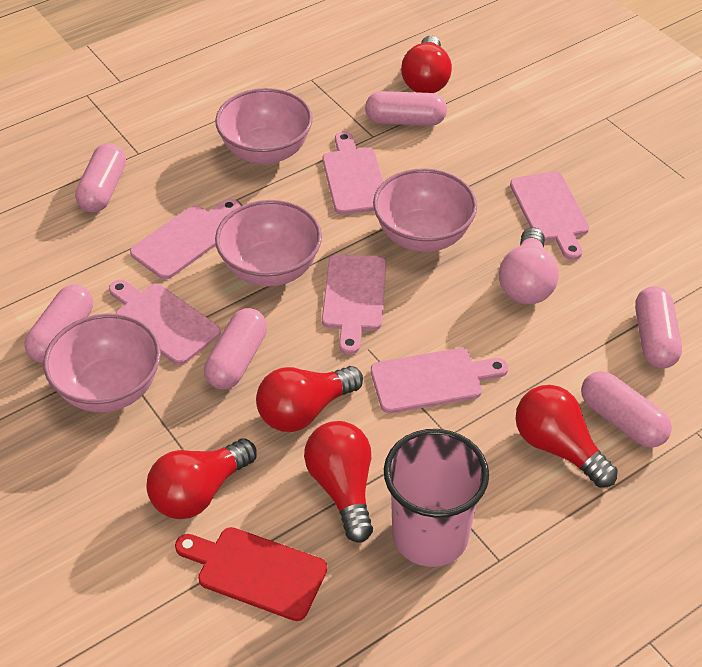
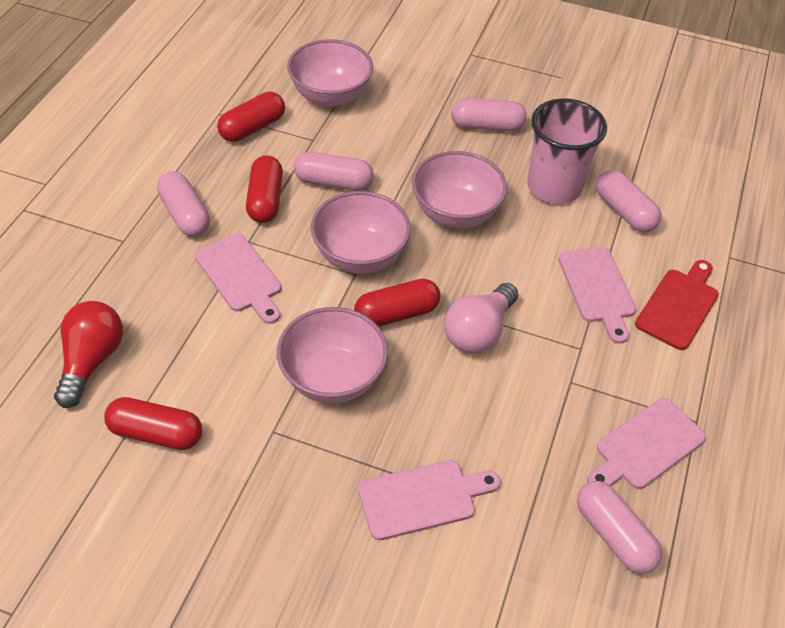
pink capsule: 6 -> 5
pink cutting board: 6 -> 4
red capsule: 0 -> 4
red light bulb: 5 -> 1

